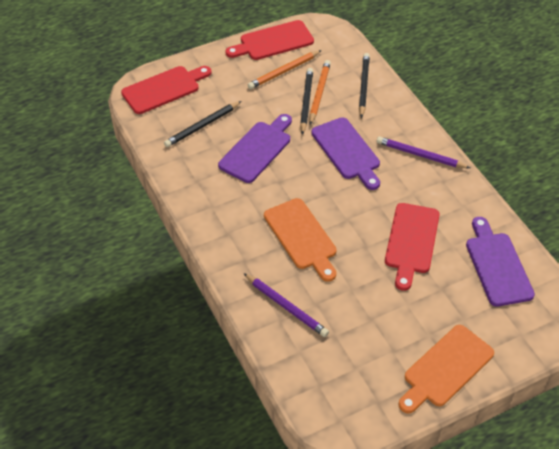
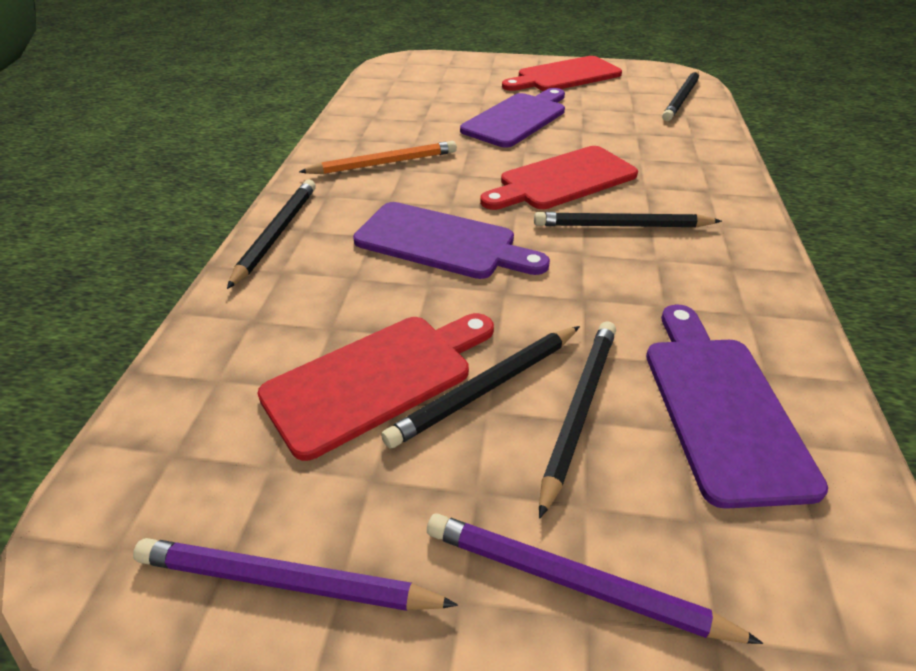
black pencil: 3 -> 5
orange cutting board: 2 -> 0
orange pencil: 2 -> 1

